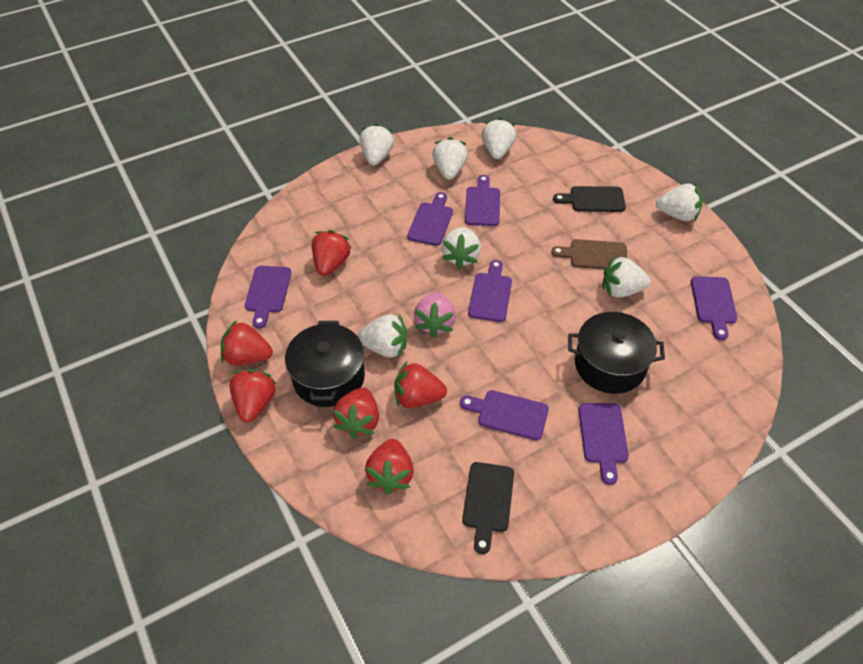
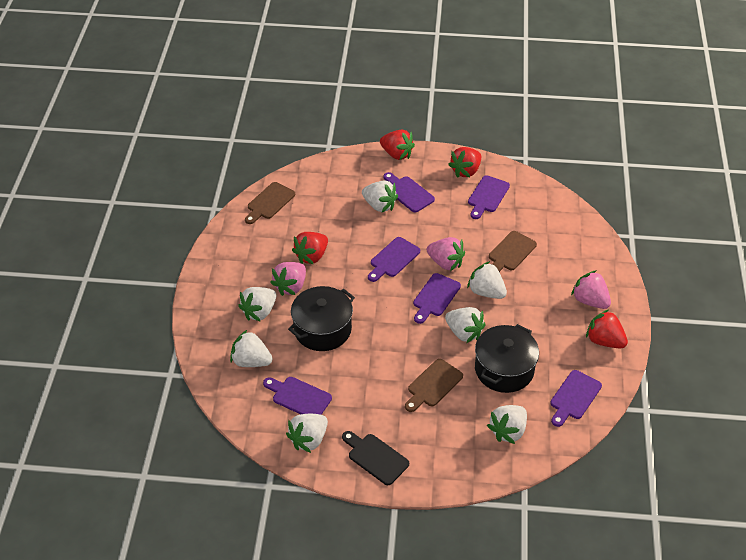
black cutting board: 2 -> 1
brown cutting board: 1 -> 3
pink strawberry: 1 -> 3
purple cutting board: 7 -> 6
red strawberry: 6 -> 4

